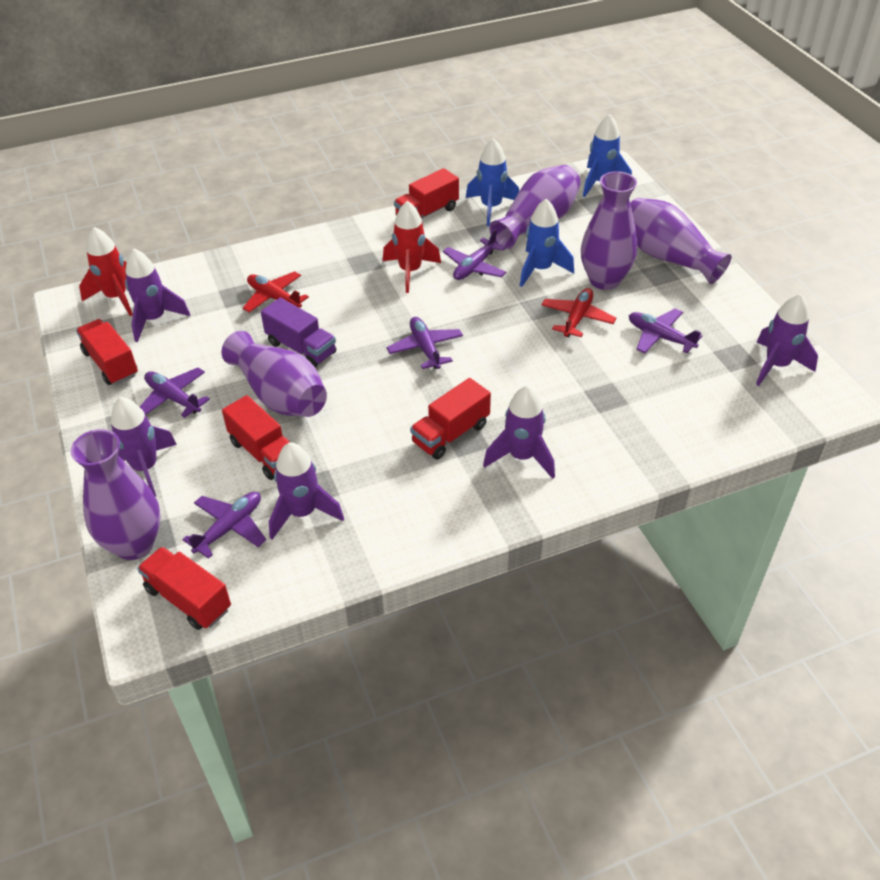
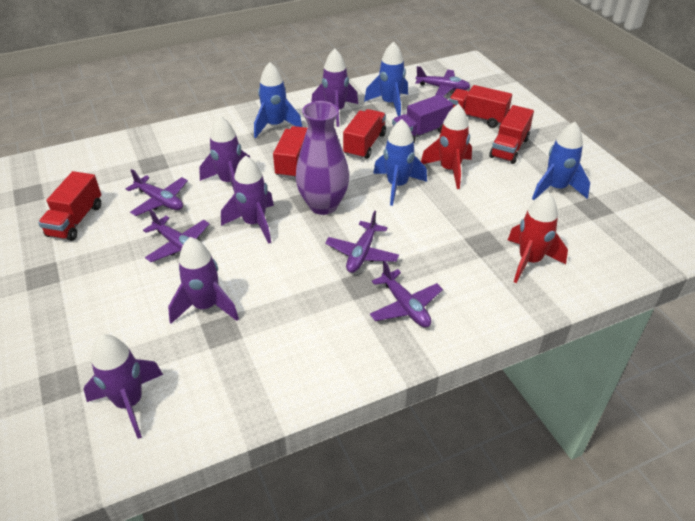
blue rocket: 3 -> 4
purple vase: 5 -> 1
red plane: 2 -> 0

